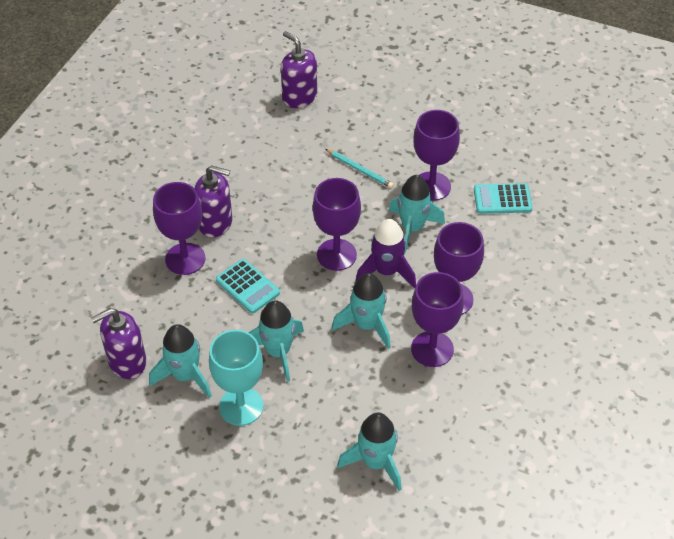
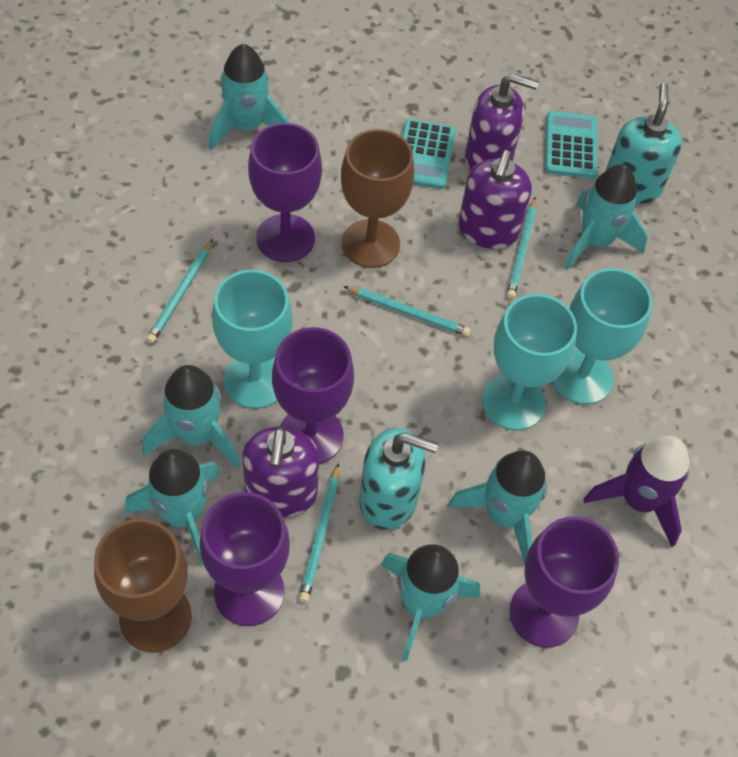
brown goblet: 0 -> 2
purple goblet: 5 -> 4
turquoise goblet: 1 -> 3
turquoise pencil: 1 -> 4
turquoise rocket: 5 -> 6
turquoise soap dispenser: 0 -> 2

